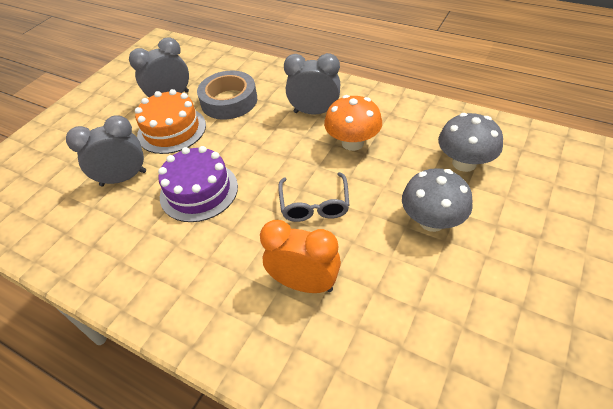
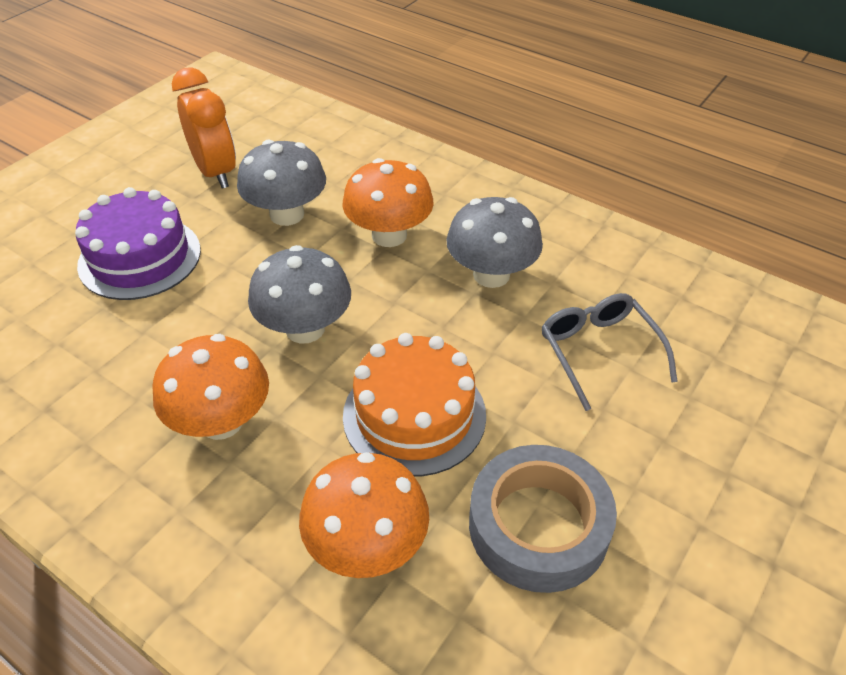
grey clock: 3 -> 0
grey mushroom: 2 -> 3
orange mushroom: 1 -> 3

